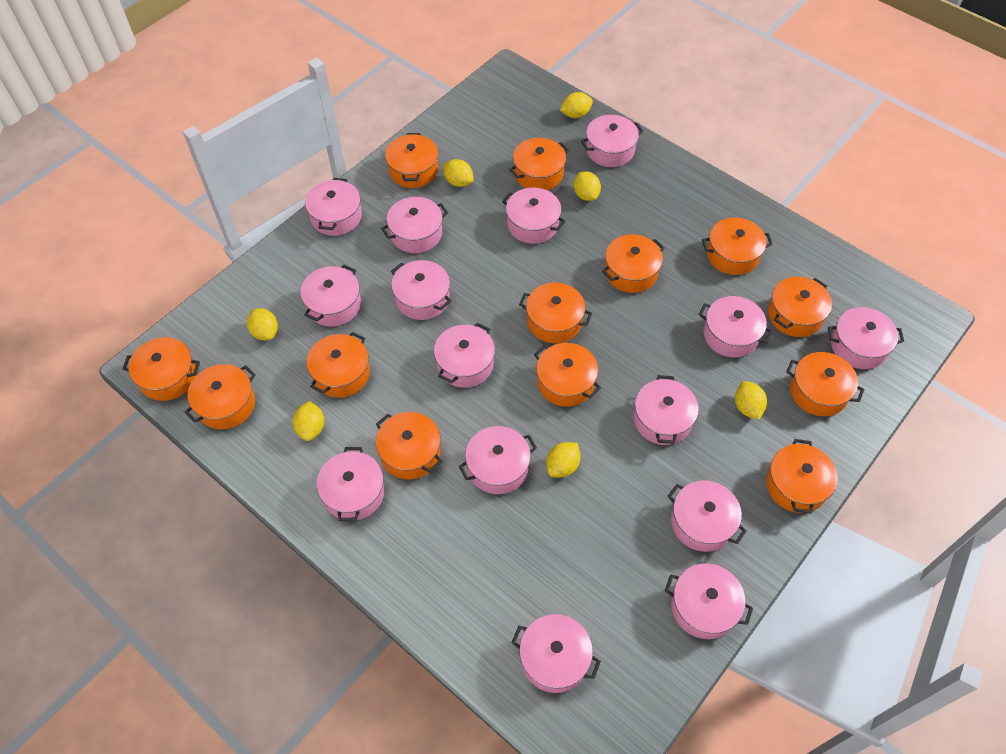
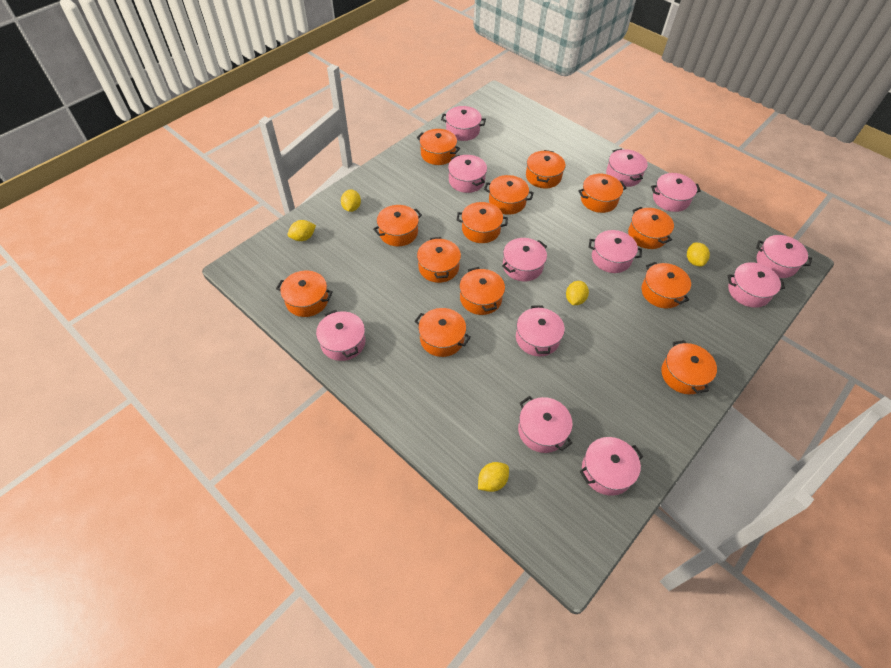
pink pot: 15 -> 12
yellow lemon: 7 -> 5

